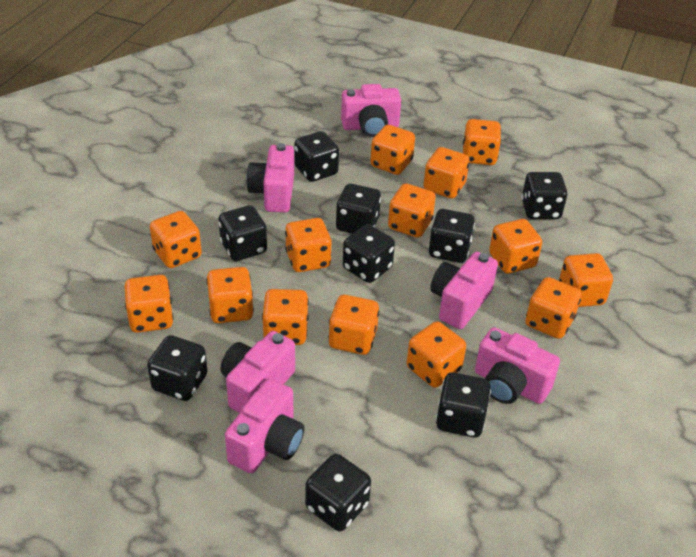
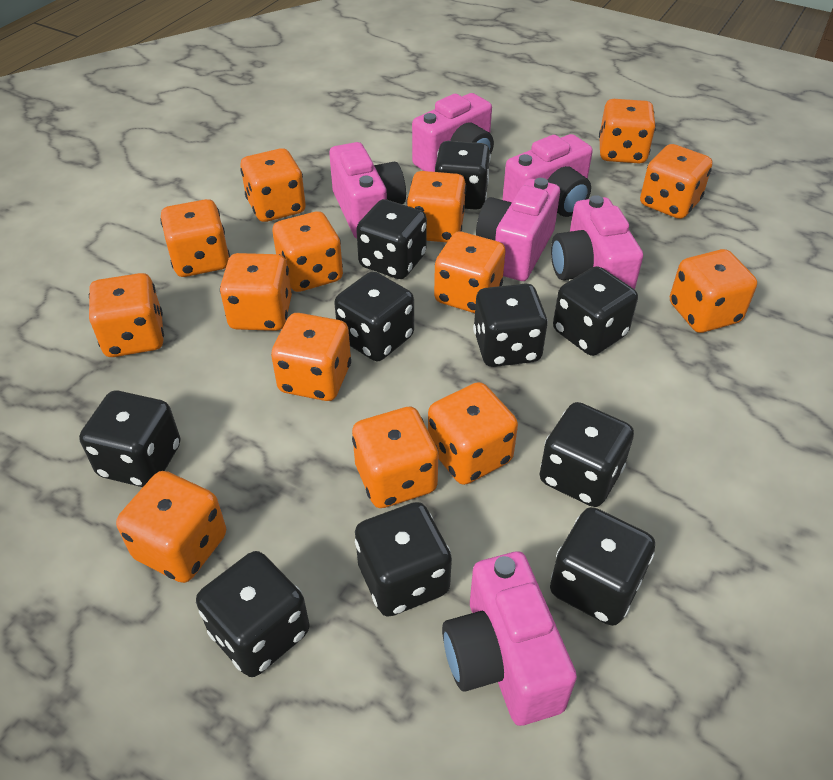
black dice: 9 -> 10

